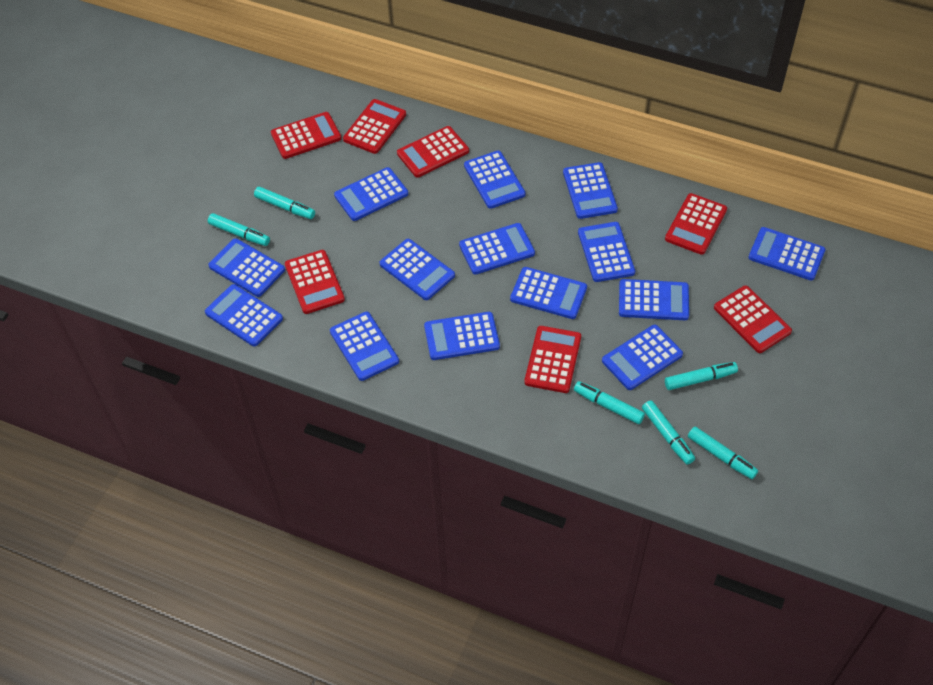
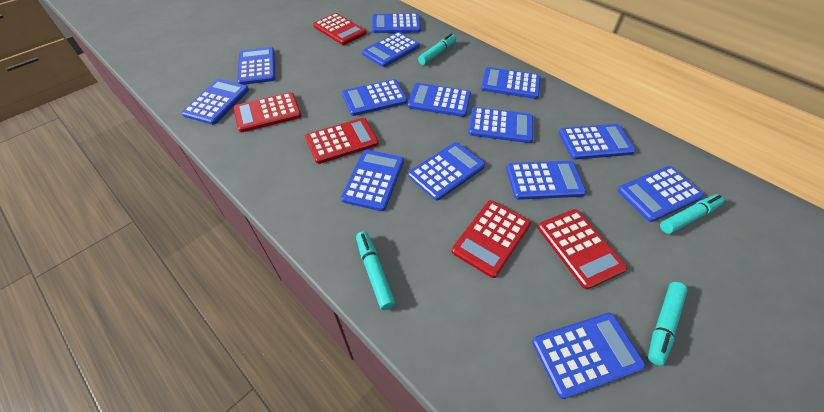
red calculator: 7 -> 5
turquoise marker: 6 -> 4

